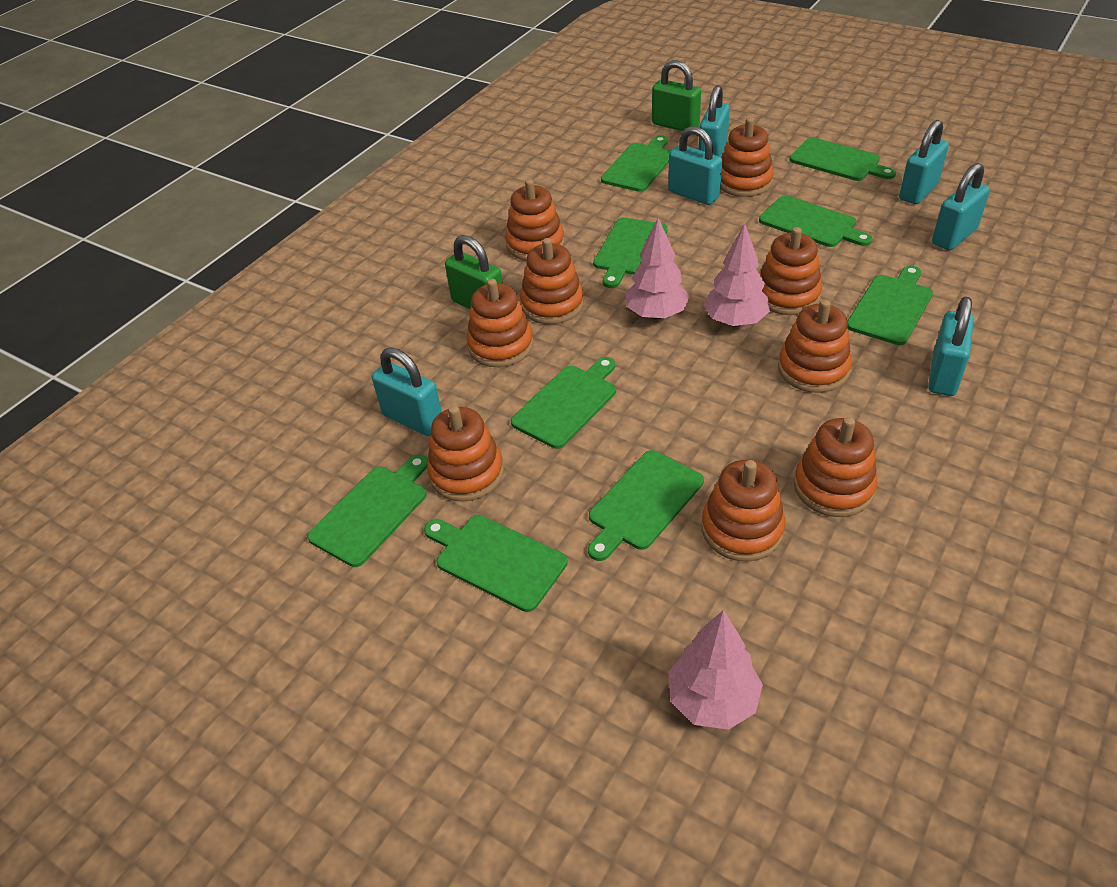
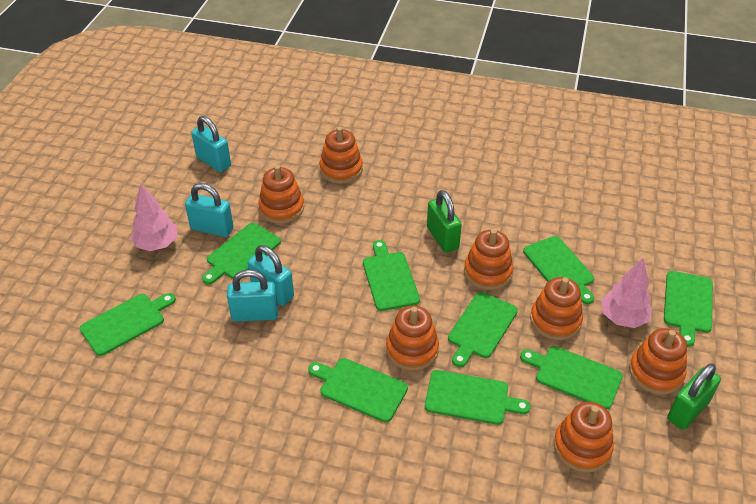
orange stacking toy: 9 -> 7
pink tree: 3 -> 2
turquoise padlock: 6 -> 4

